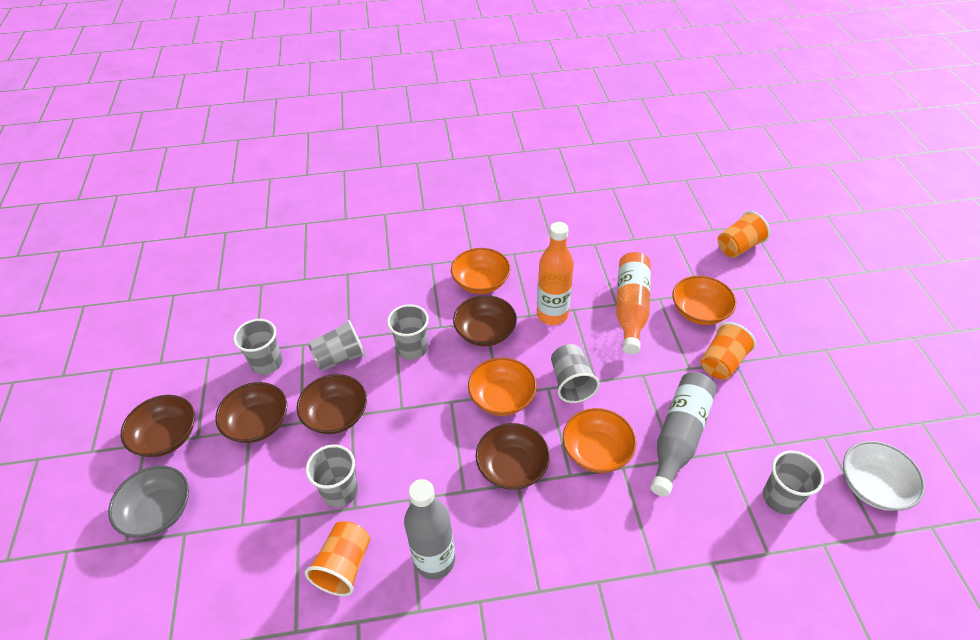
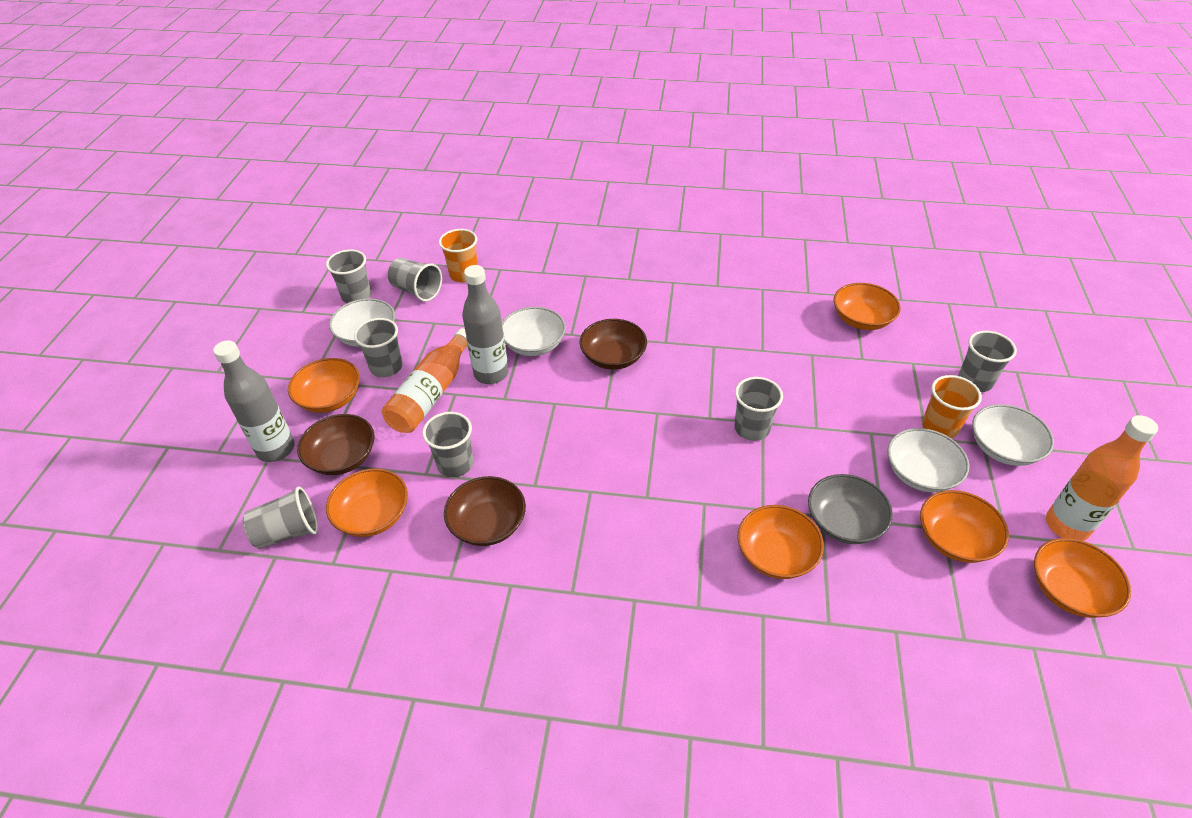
brown bowl: 5 -> 3
grey cup: 6 -> 7
orange bowl: 4 -> 6
orange cup: 3 -> 2
white bowl: 1 -> 4

